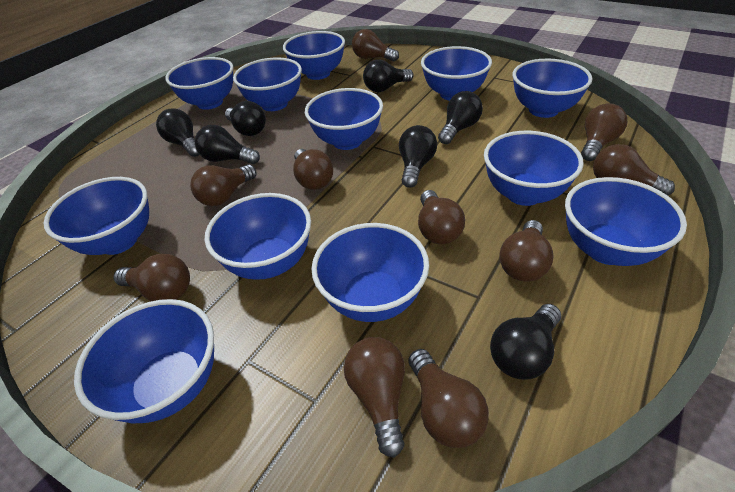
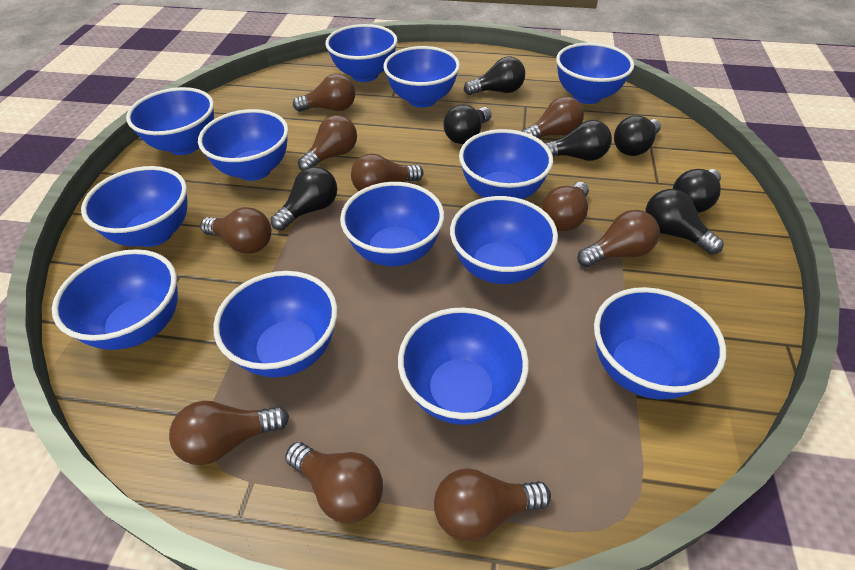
blue bowl: 12 -> 13

